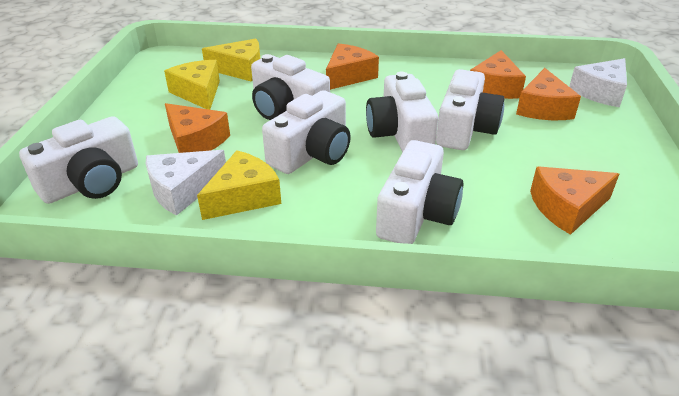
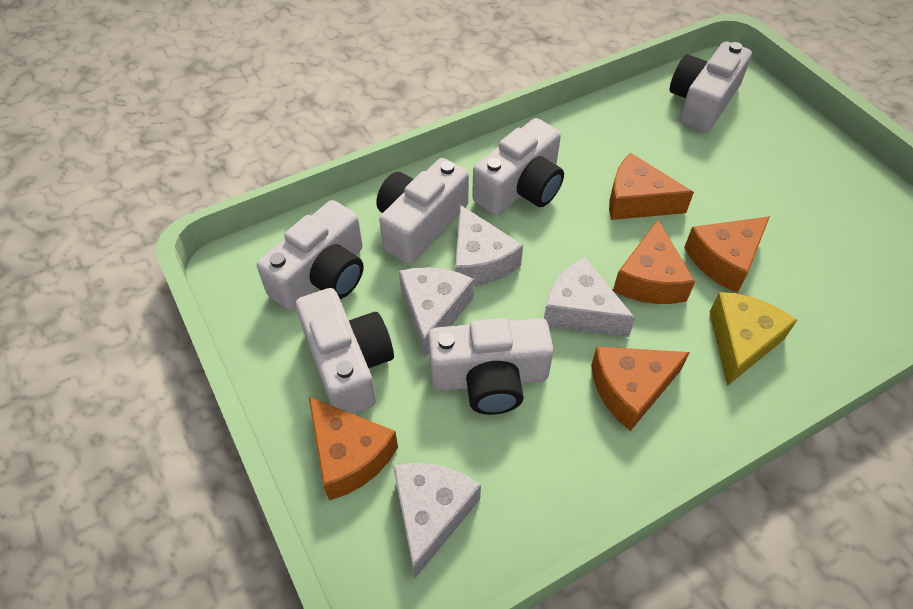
white cheese: 2 -> 4
yellow cheese: 3 -> 1

